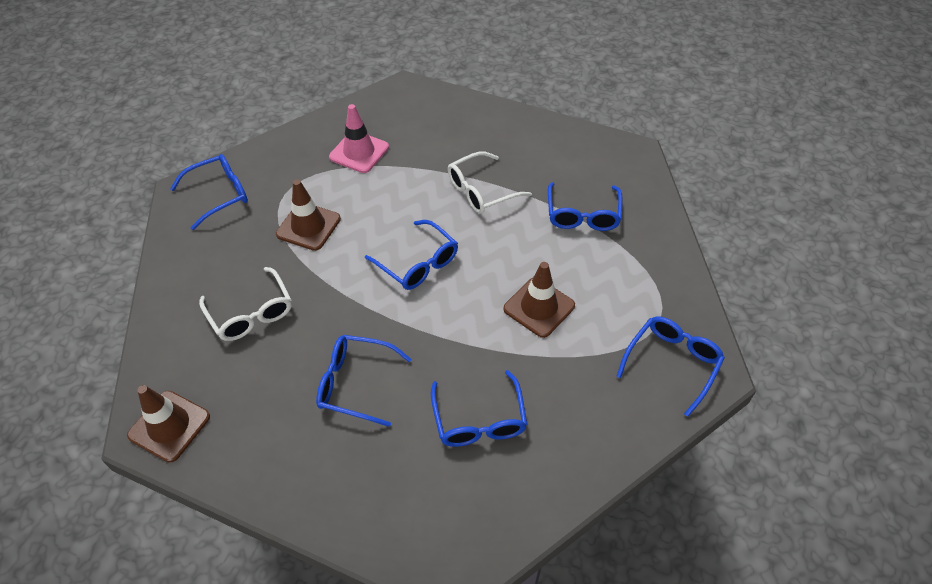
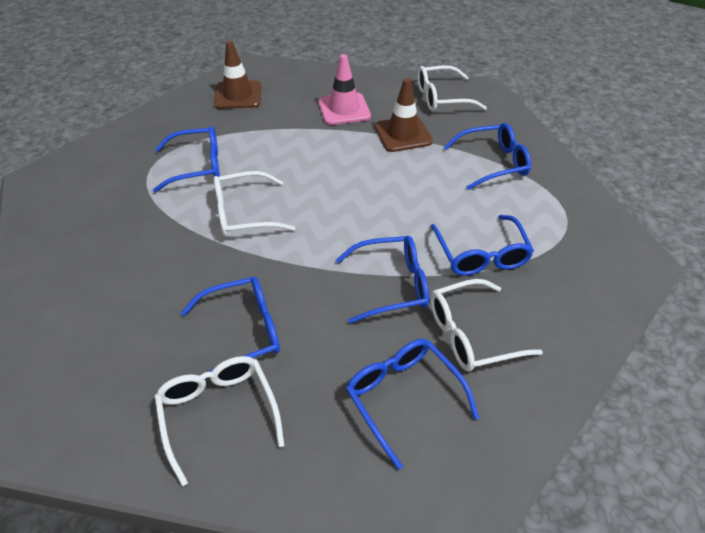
brown traffic cone: 3 -> 2
white glasses: 2 -> 4

